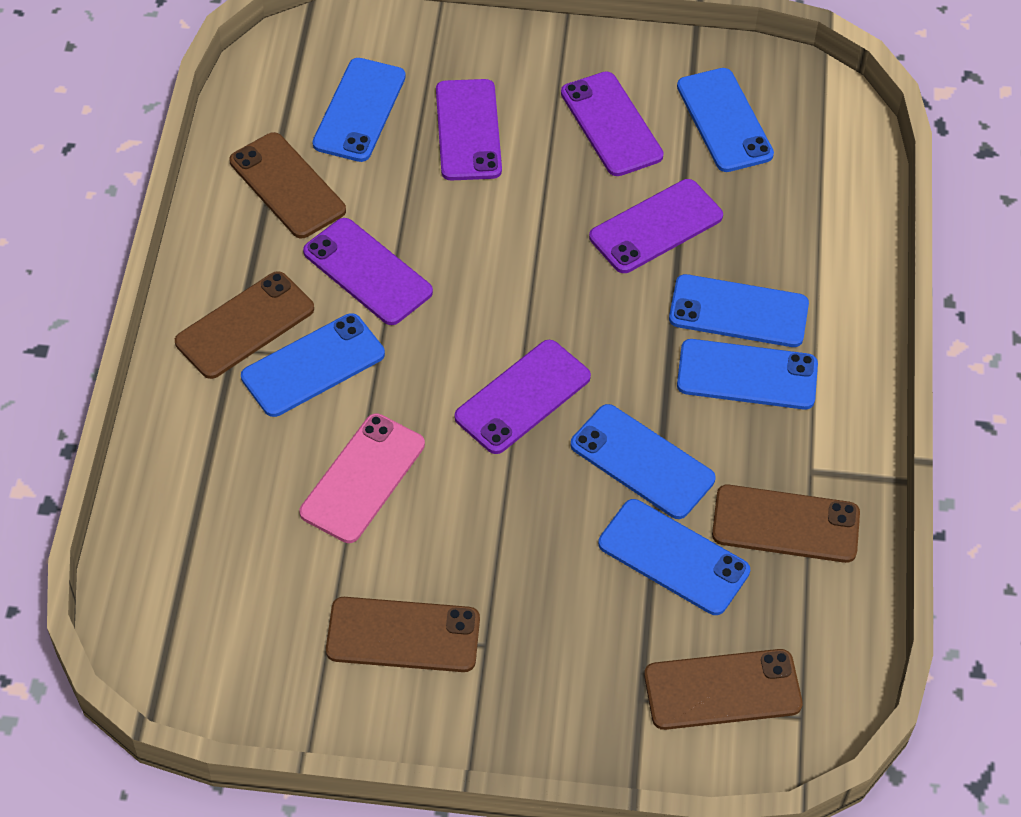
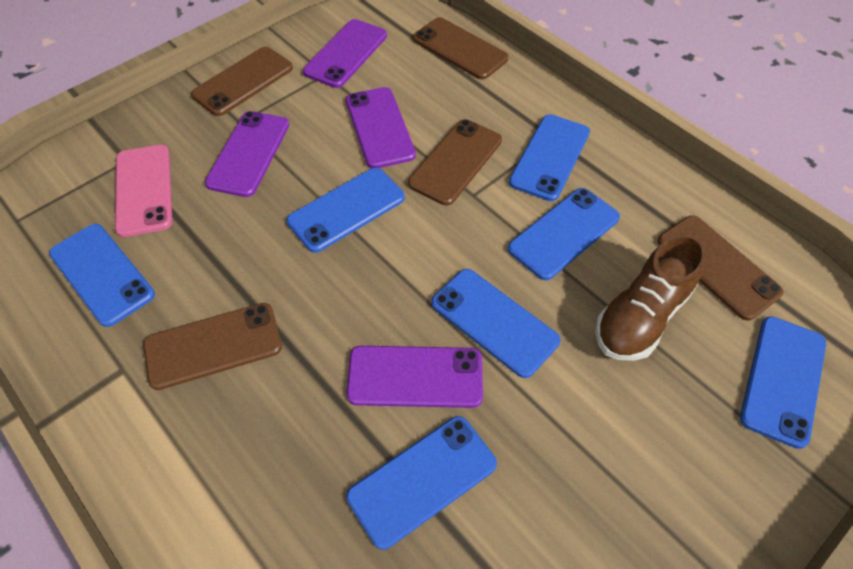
brown shoe: 0 -> 1
purple phone: 5 -> 4

